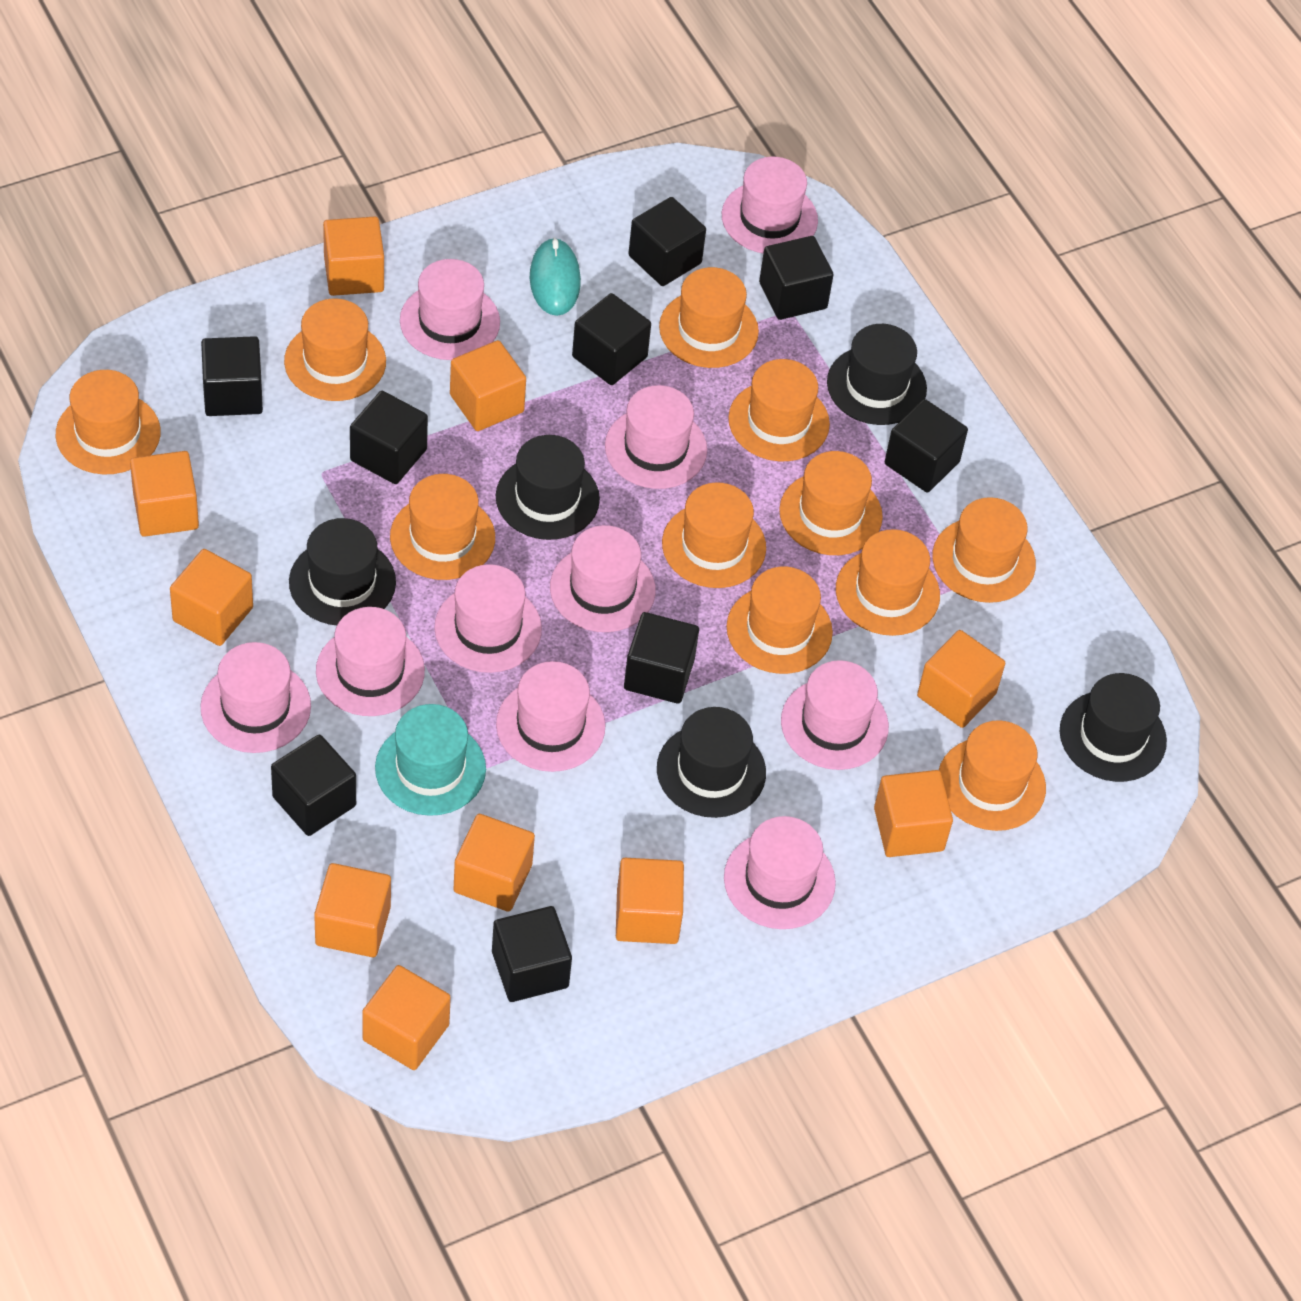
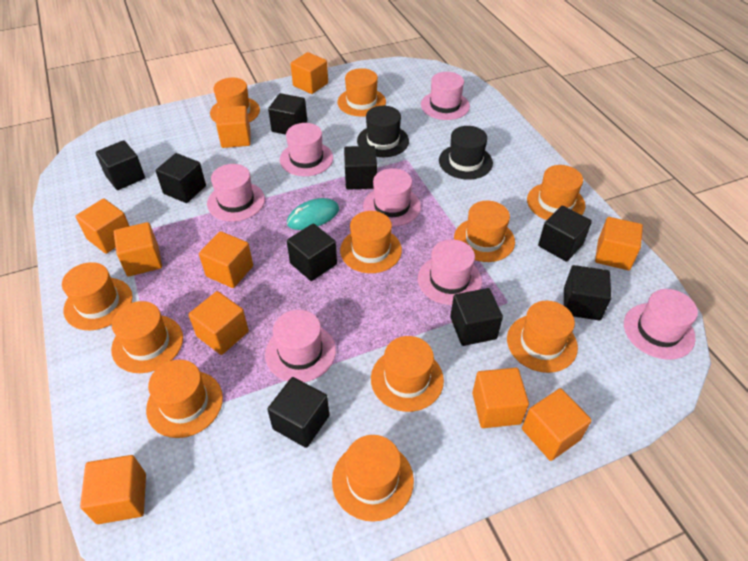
black hat: 5 -> 2
pink hat: 10 -> 7
turquoise hat: 1 -> 0

